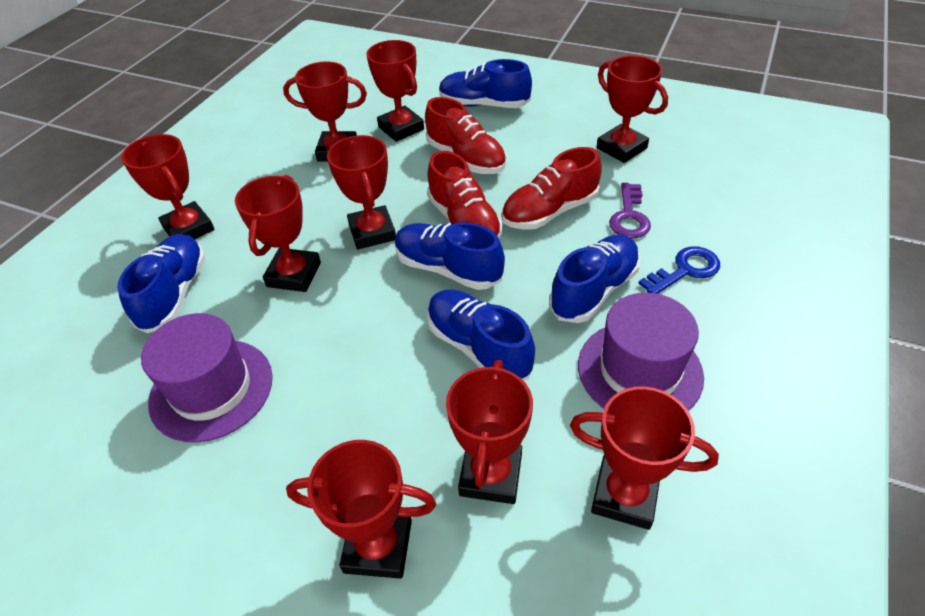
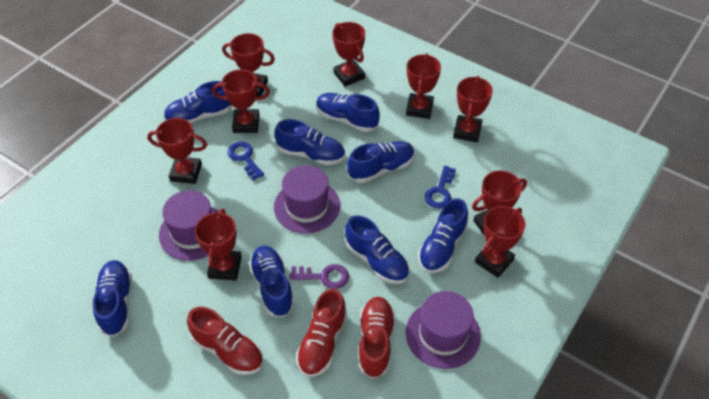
blue key: 1 -> 2
blue shoe: 5 -> 8
purple hat: 2 -> 3

